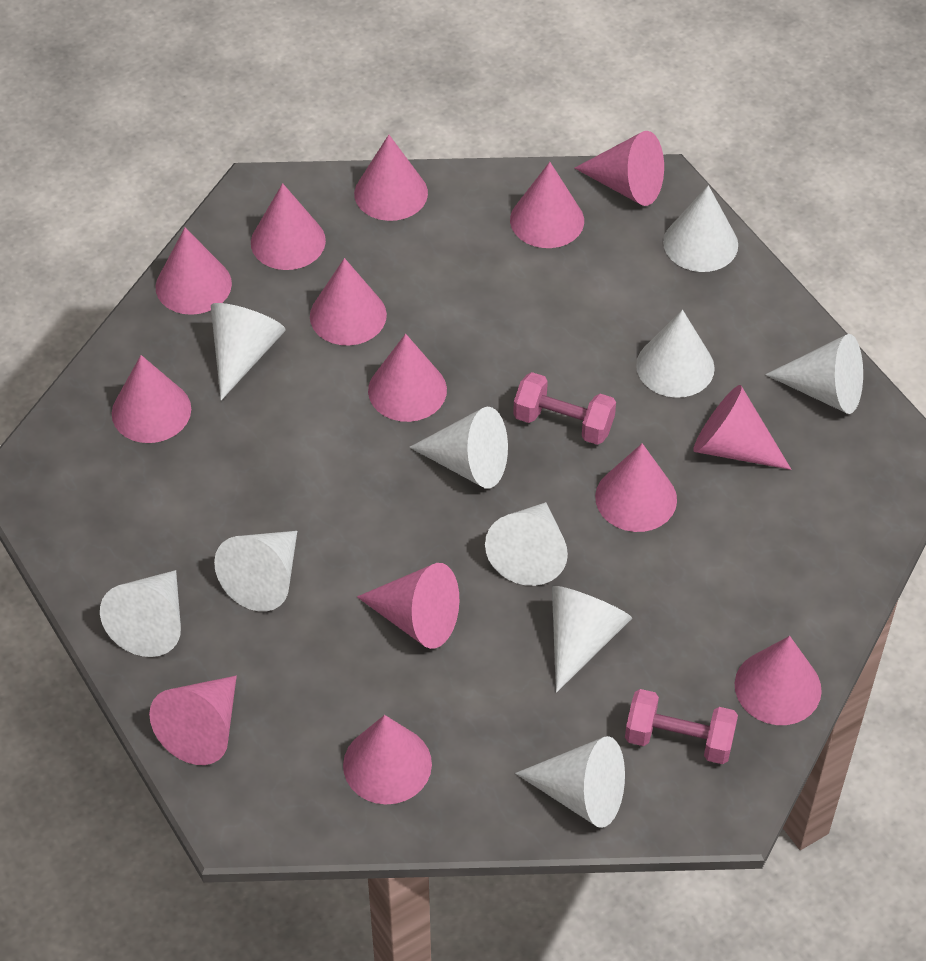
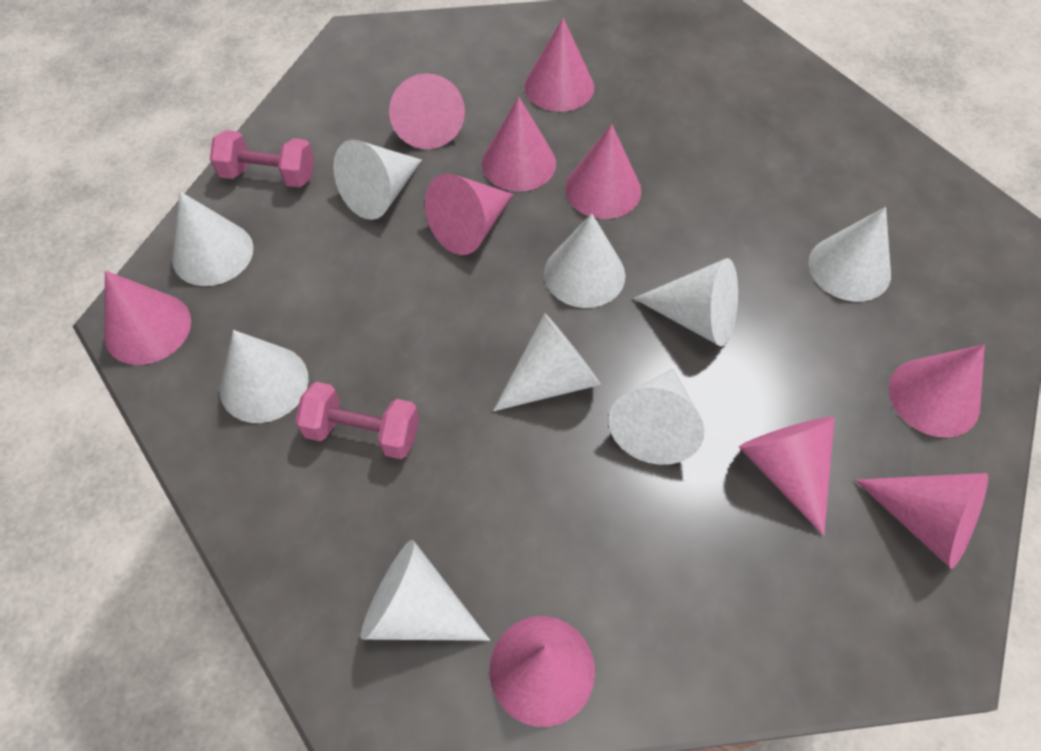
pink cone: 14 -> 10
white cone: 10 -> 9

